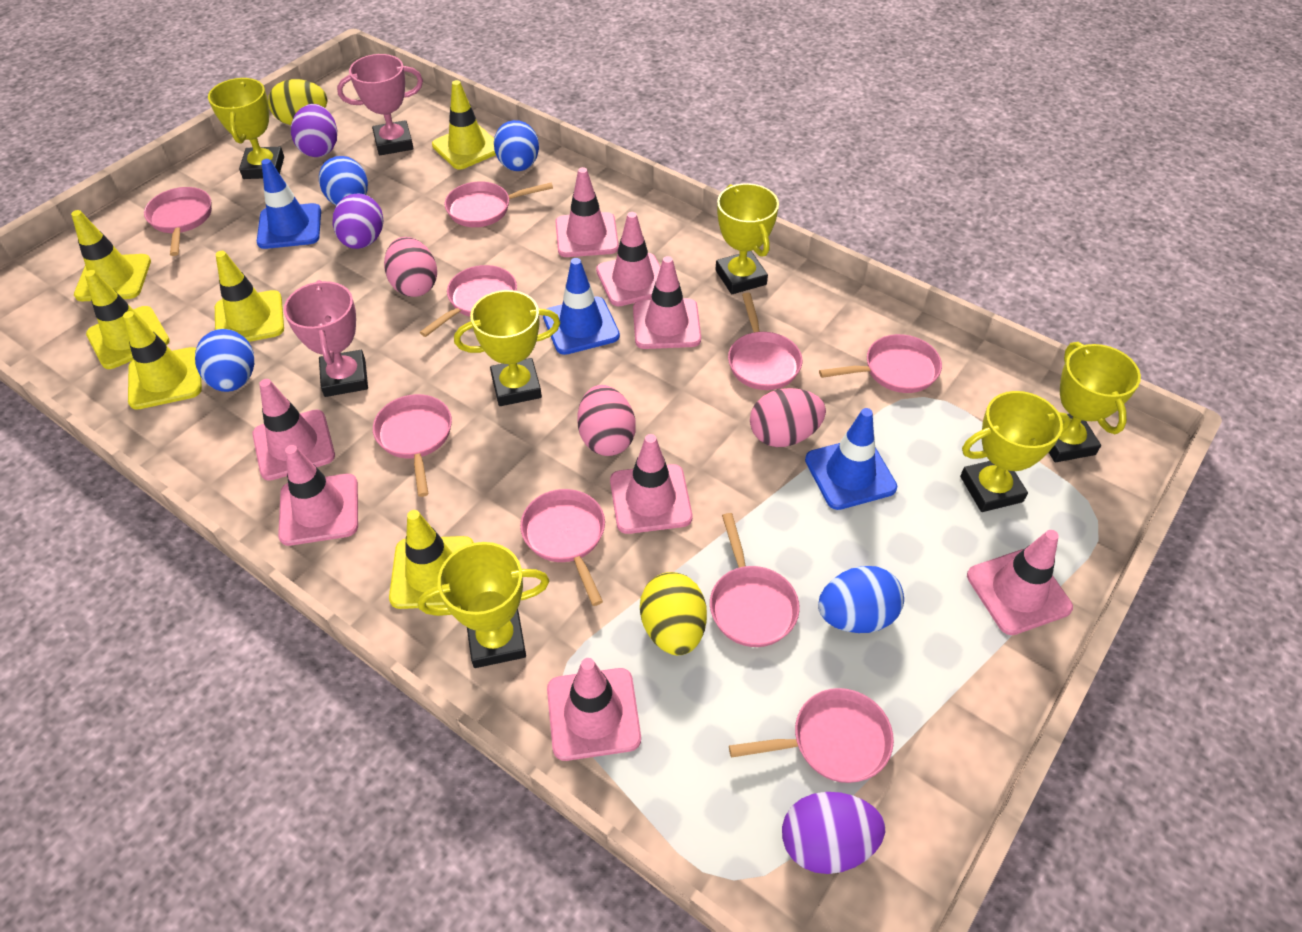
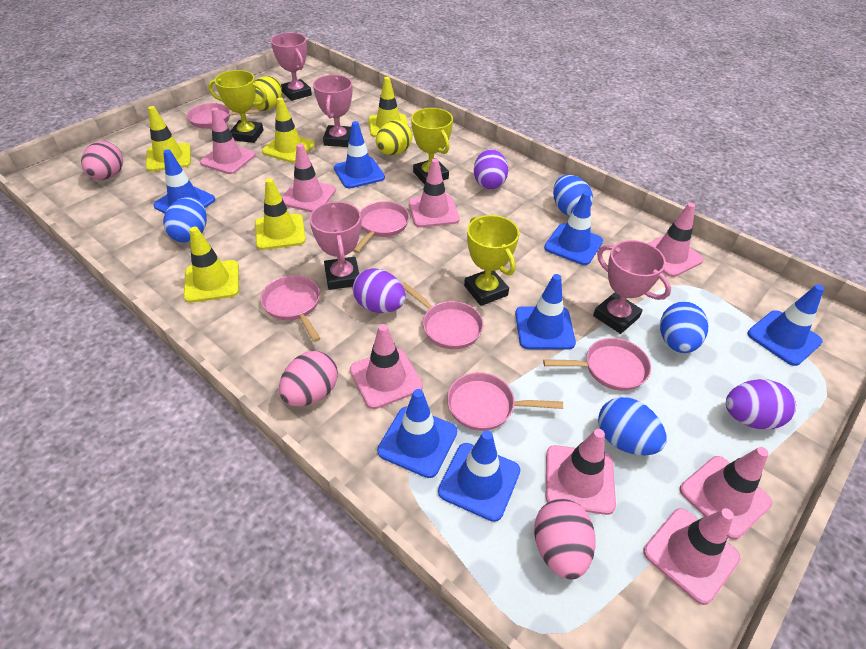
blue traffic cone: 3 -> 7
pink pan: 9 -> 6
pink trophy: 2 -> 4
yellow traffic cone: 6 -> 5
yellow trophy: 6 -> 3

